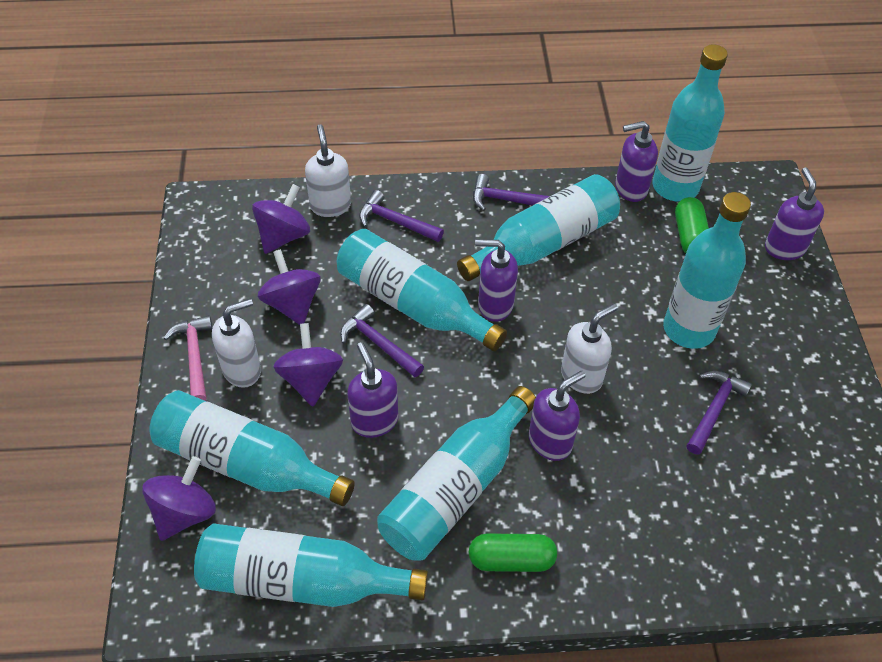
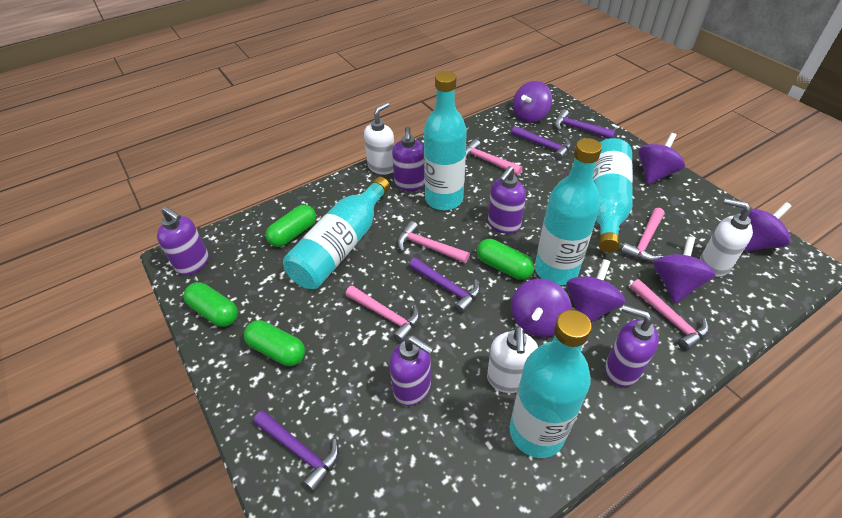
green capsule: 2 -> 4
pink hammer: 1 -> 5
purple spinning top: 4 -> 6
turquoise bottle: 7 -> 5

